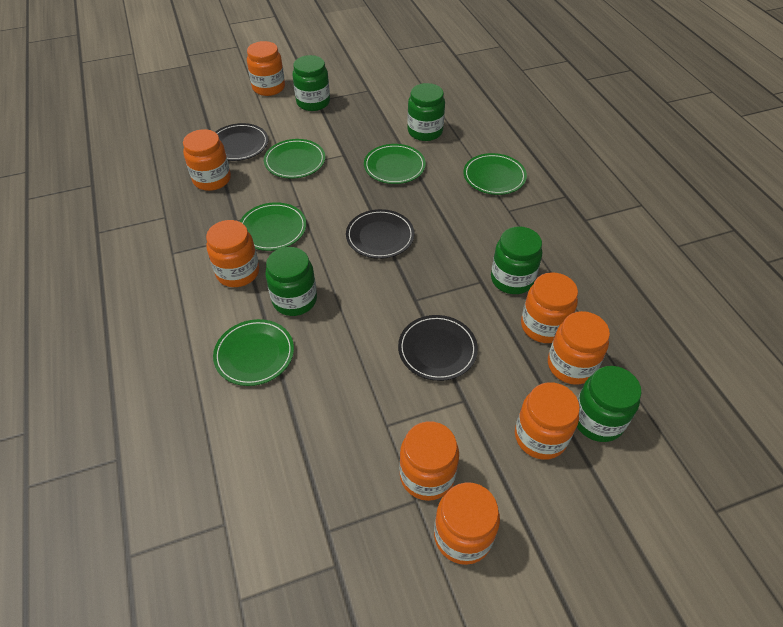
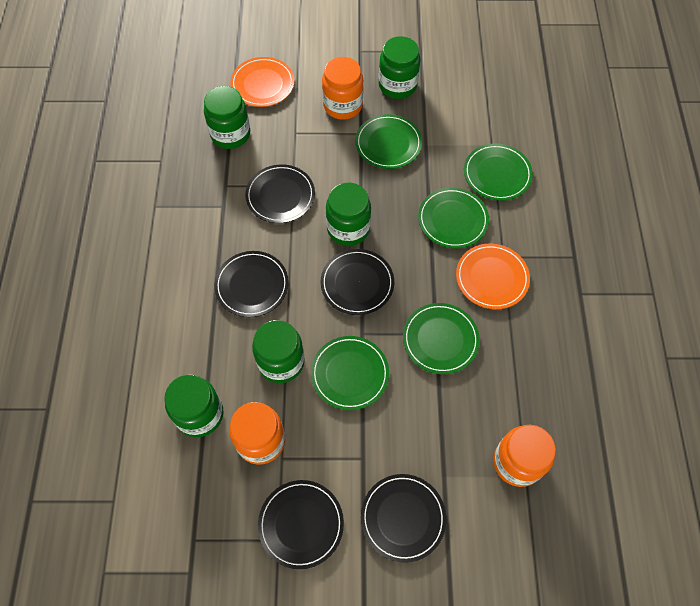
black plate: 3 -> 5
orange jar: 8 -> 3
orange plate: 0 -> 2

